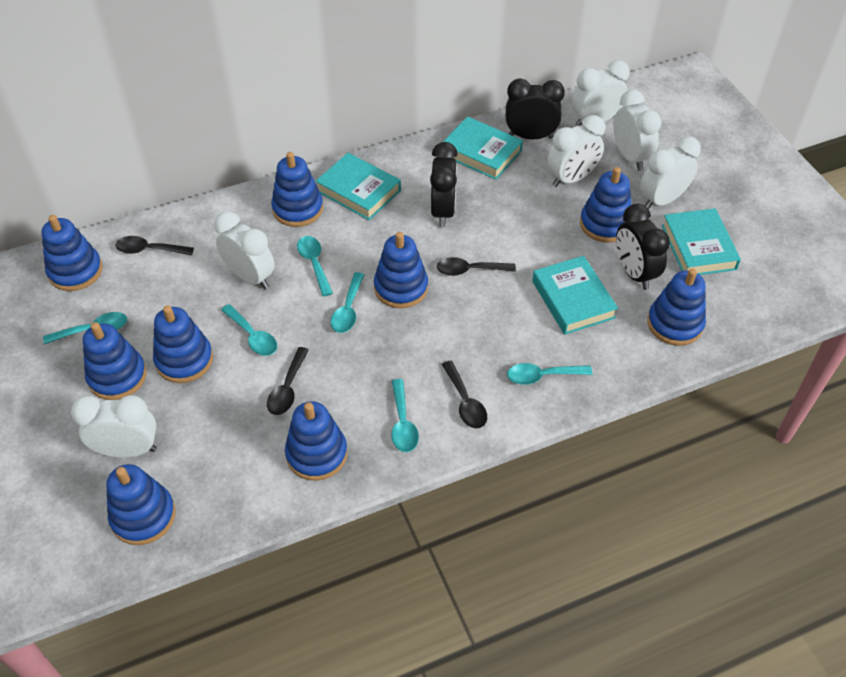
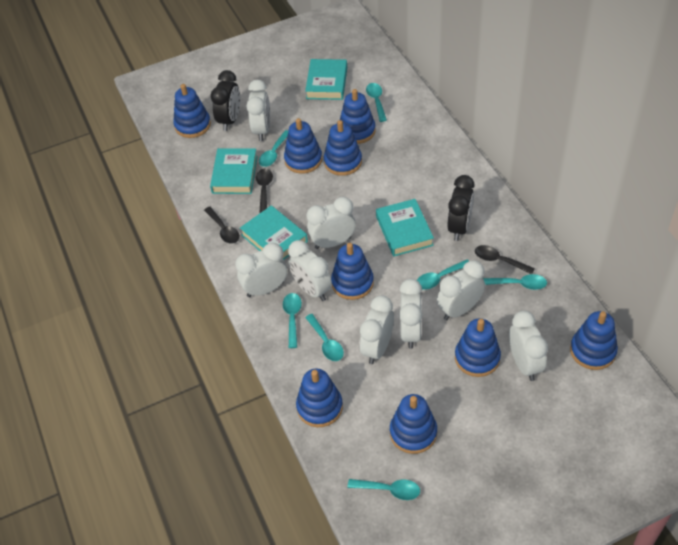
black clock: 3 -> 2
black spoon: 4 -> 3
turquoise spoon: 6 -> 7
white clock: 6 -> 8

